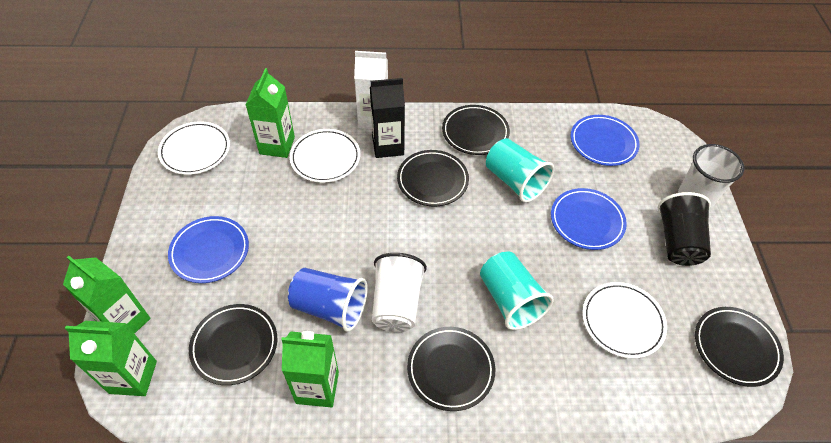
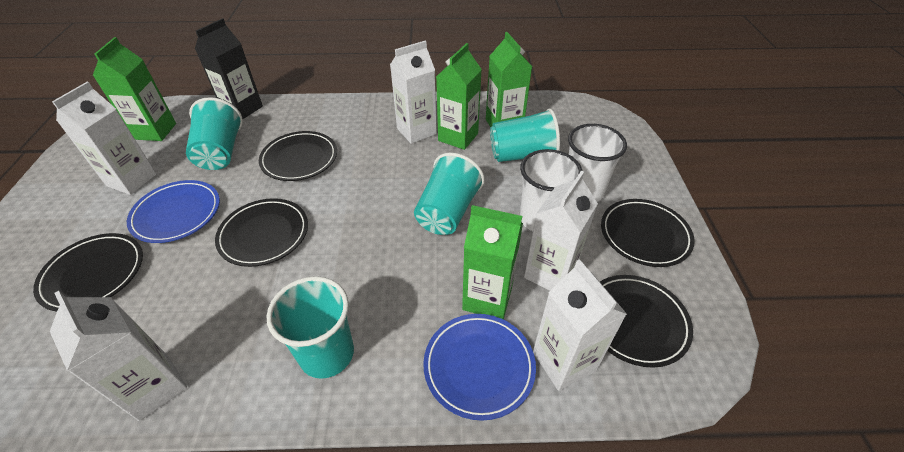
black cup: 1 -> 0
blue cup: 1 -> 0
blue plate: 3 -> 2
turquoise cup: 2 -> 4
white carton: 1 -> 5
white plate: 3 -> 0

